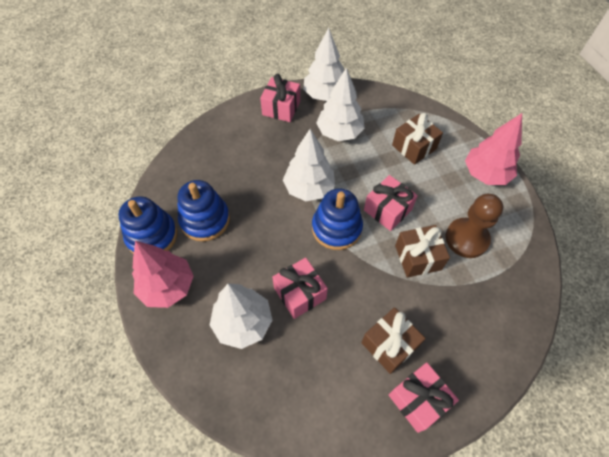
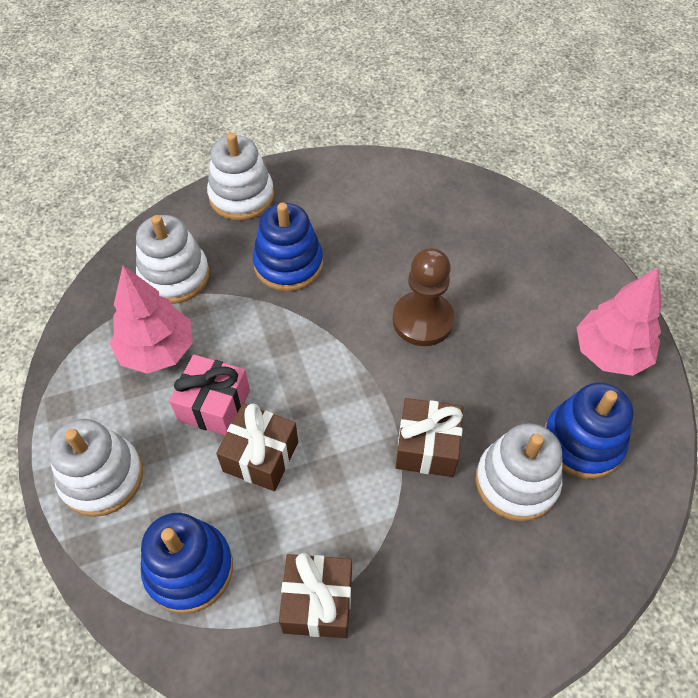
pink gift: 4 -> 1
white stacking toy: 0 -> 4
white tree: 4 -> 0

